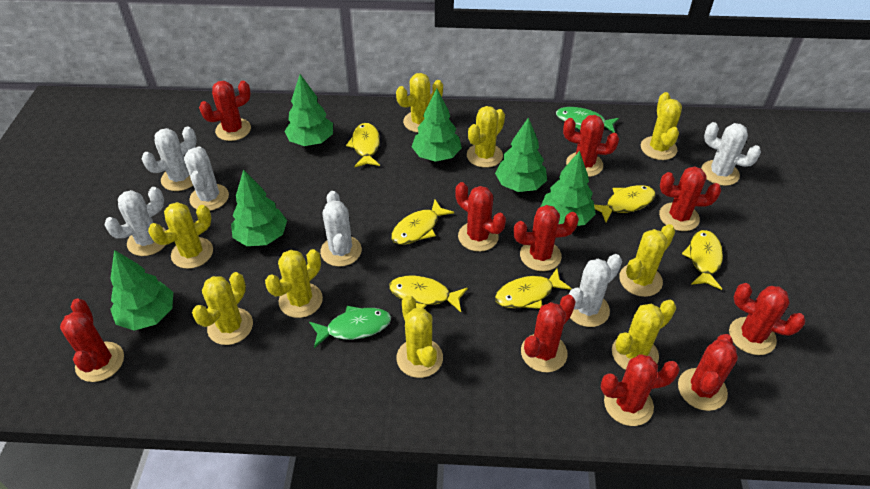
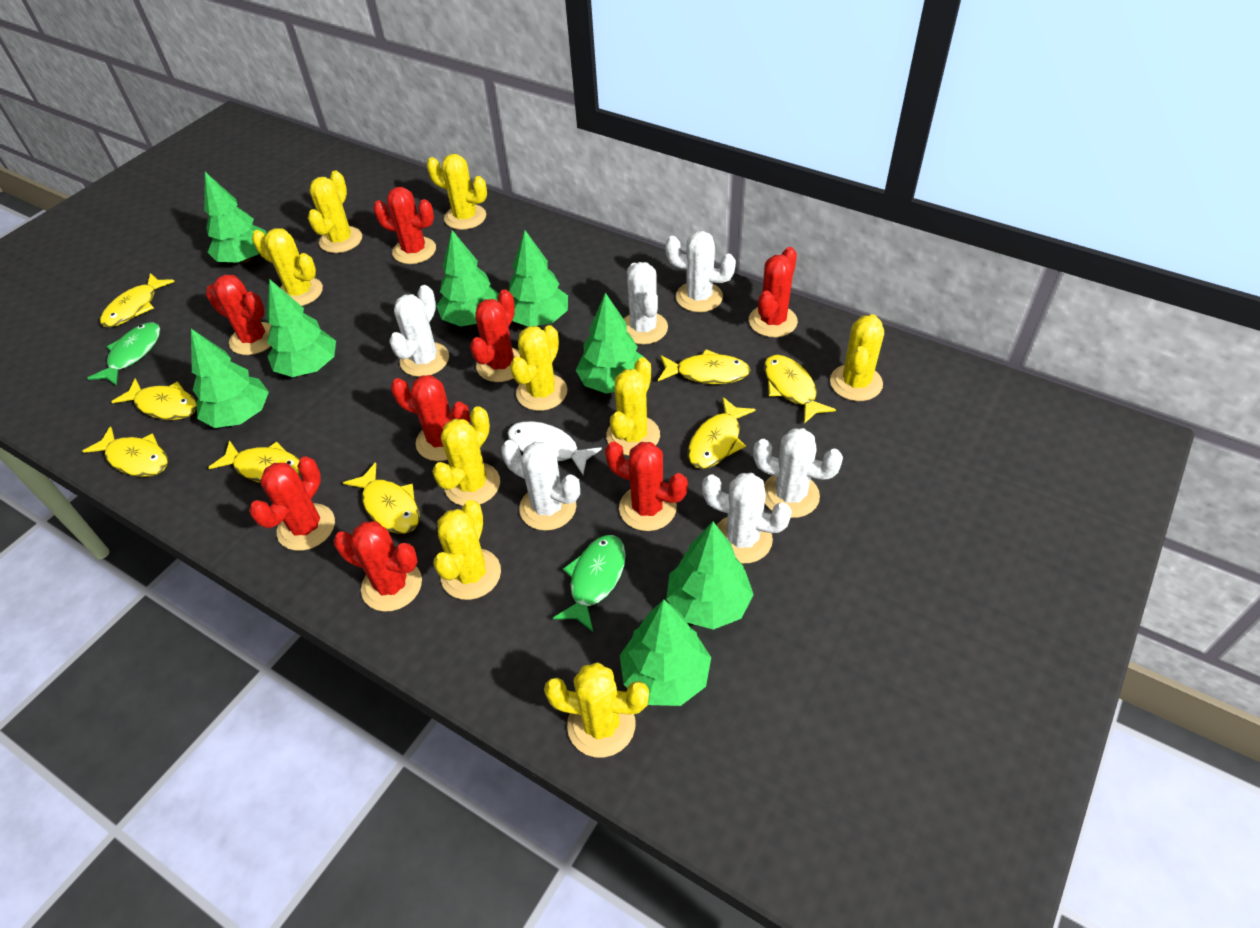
green tree: 6 -> 8
red cactus: 10 -> 8
white fish: 0 -> 1
yellow fish: 6 -> 8

